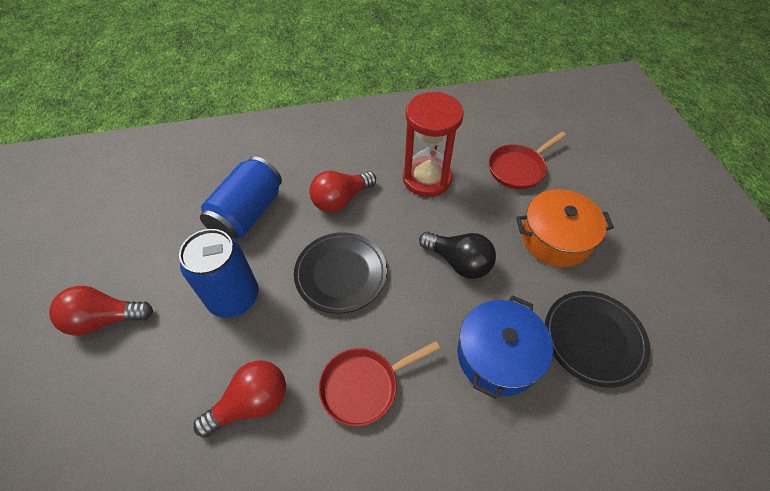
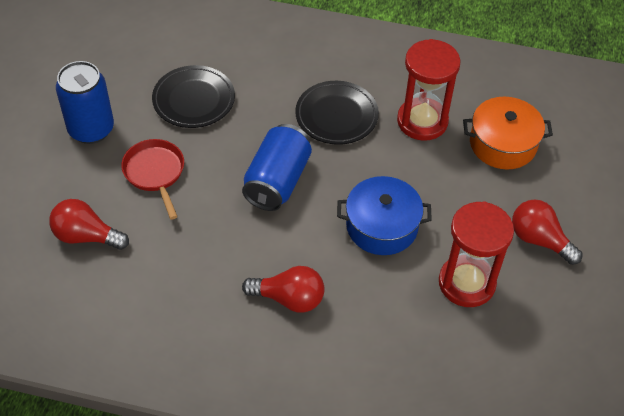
black light bulb: 1 -> 0
red hourglass: 1 -> 2
red pan: 2 -> 1

